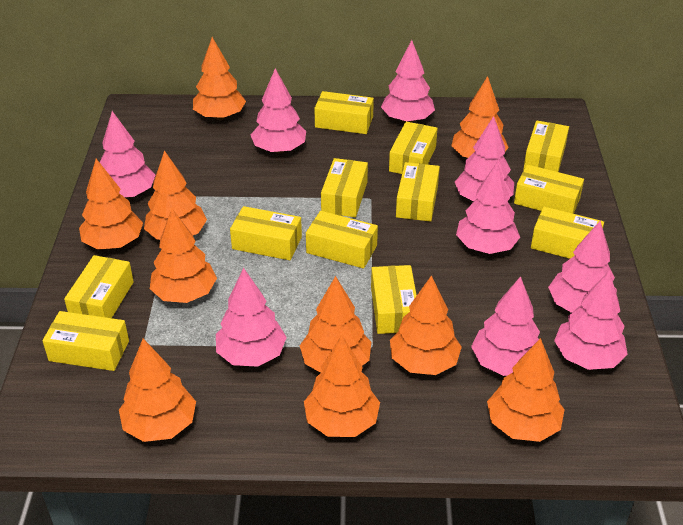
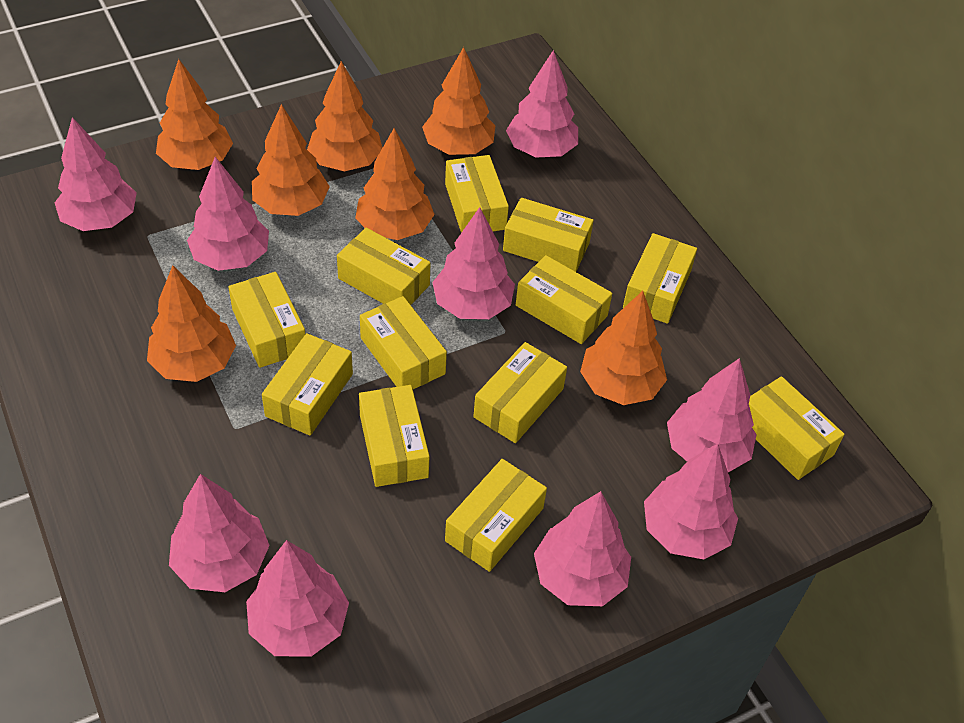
orange tree: 10 -> 7

